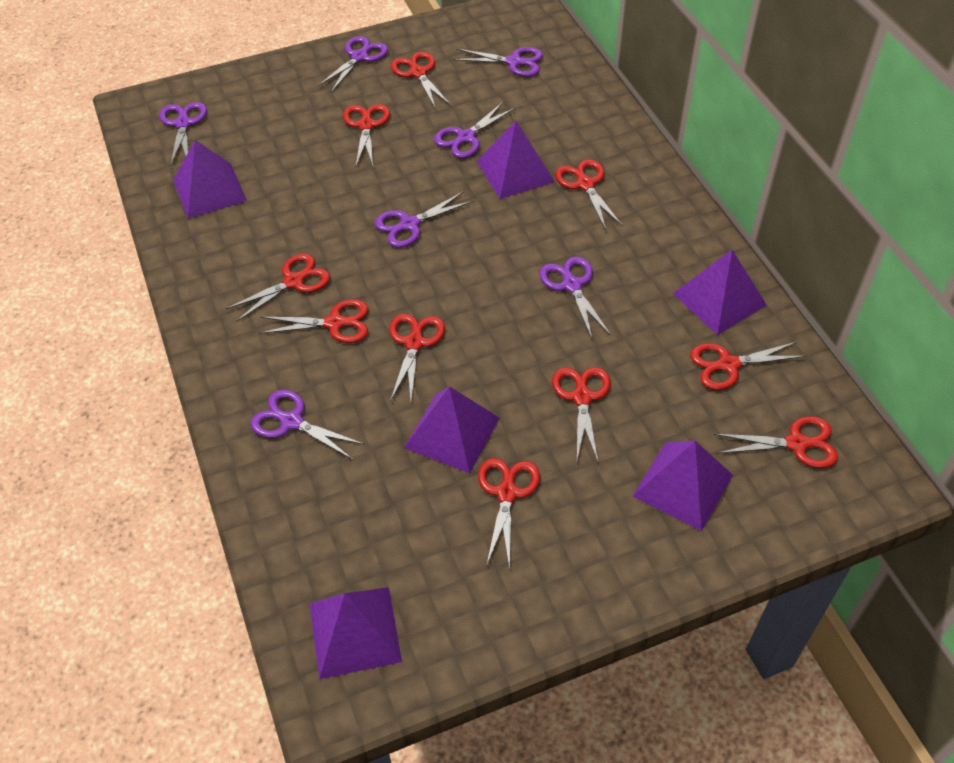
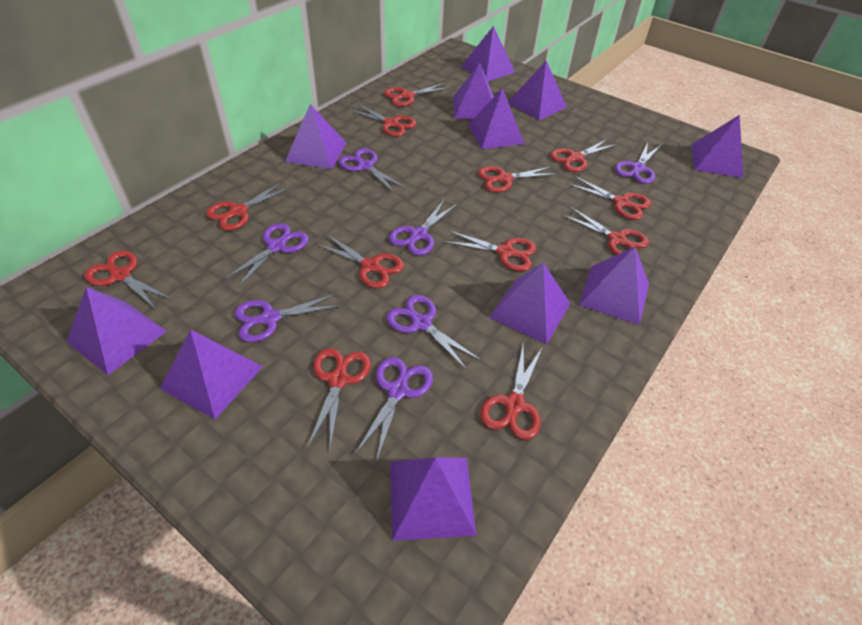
purple pyramid: 6 -> 11
red scissors: 10 -> 12

